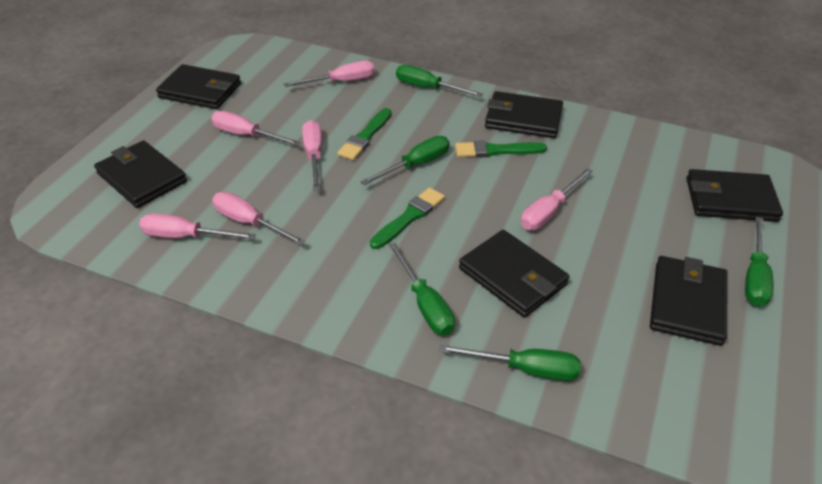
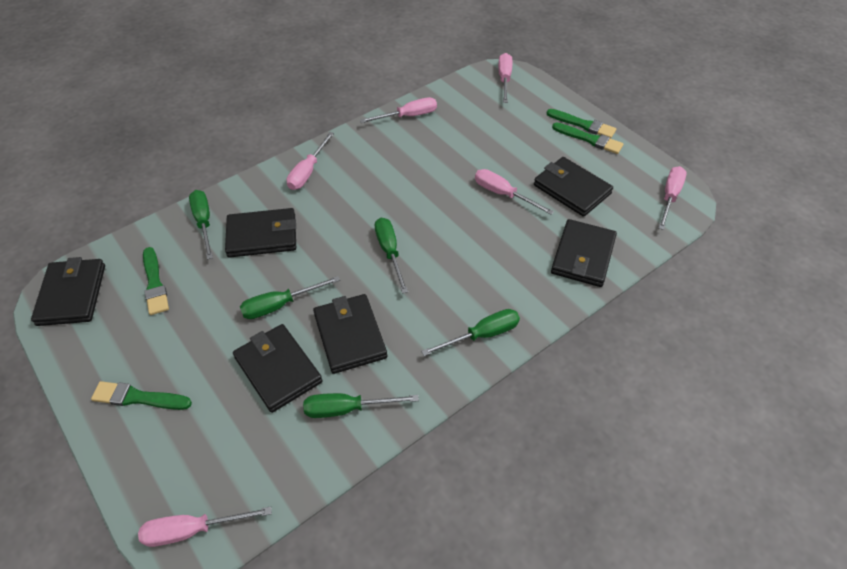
green brush: 3 -> 4

